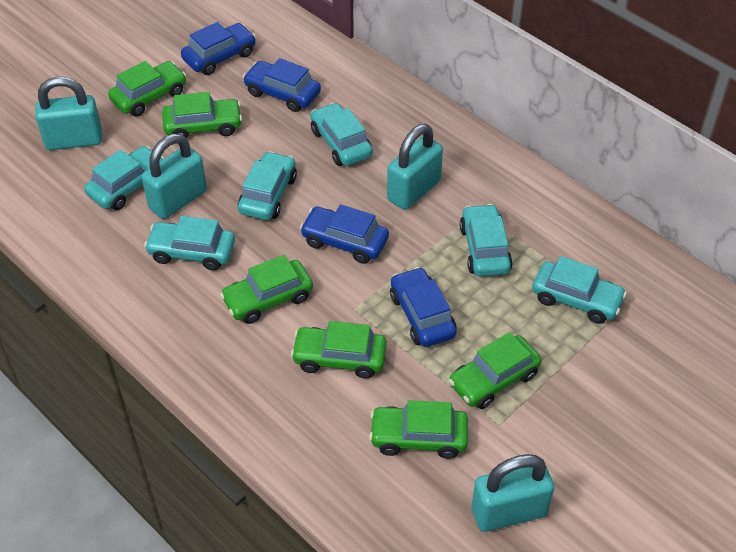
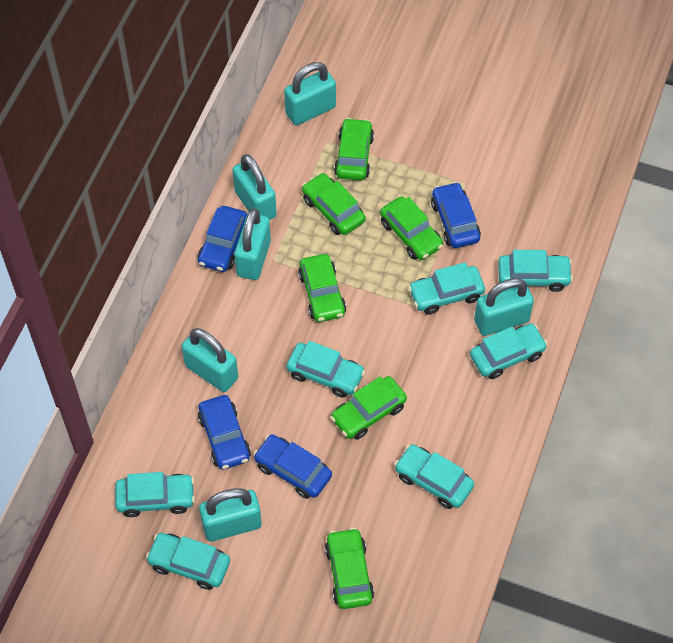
turquoise car: 6 -> 7
turquoise padlock: 4 -> 6

